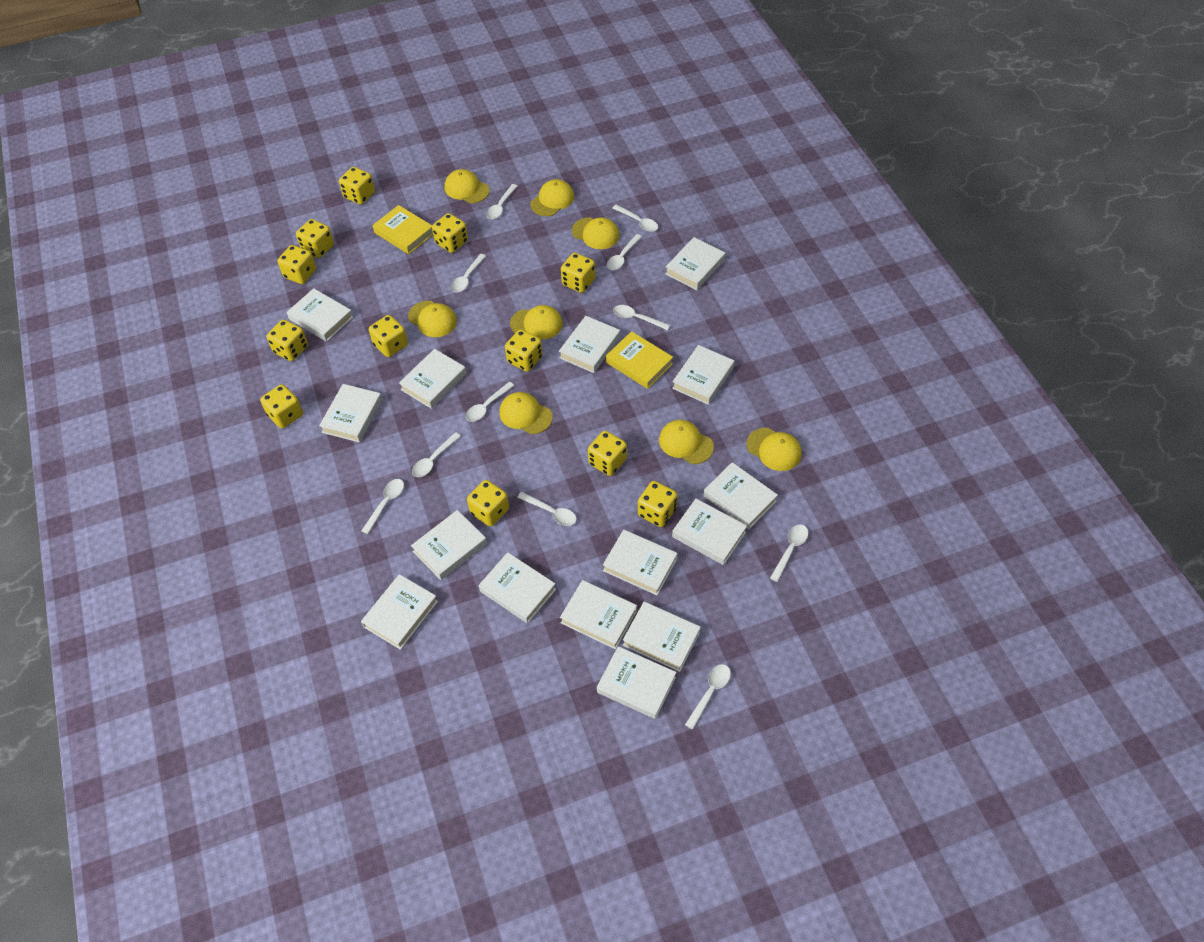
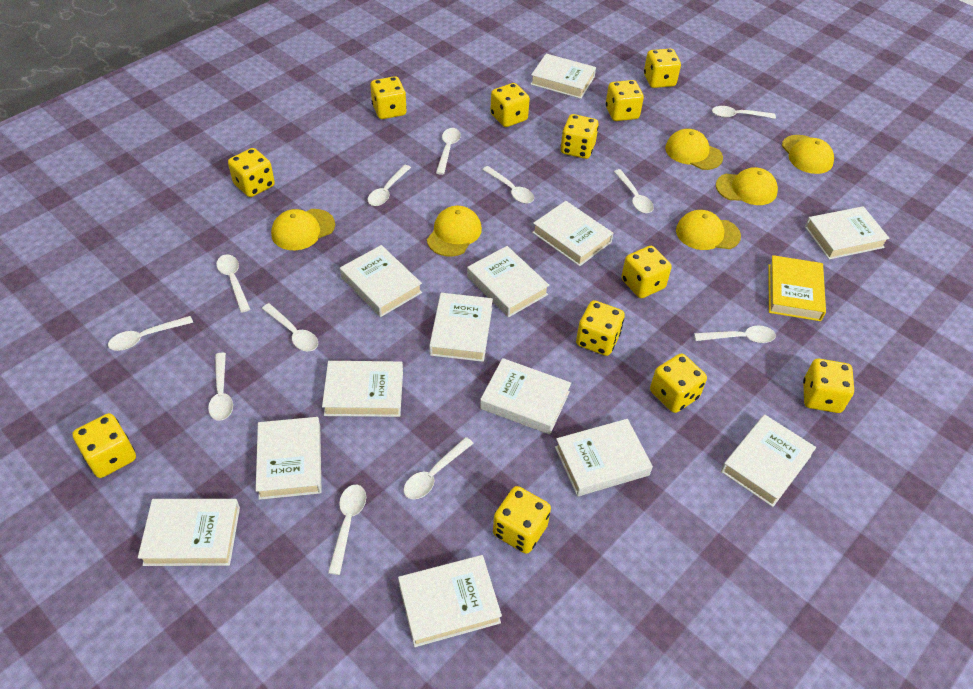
white book: 15 -> 13
white spoon: 11 -> 12
yellow book: 2 -> 1
yellow cap: 8 -> 6

